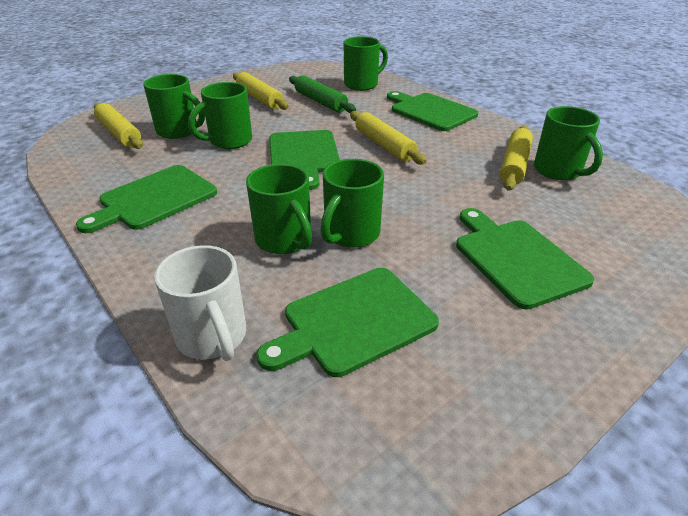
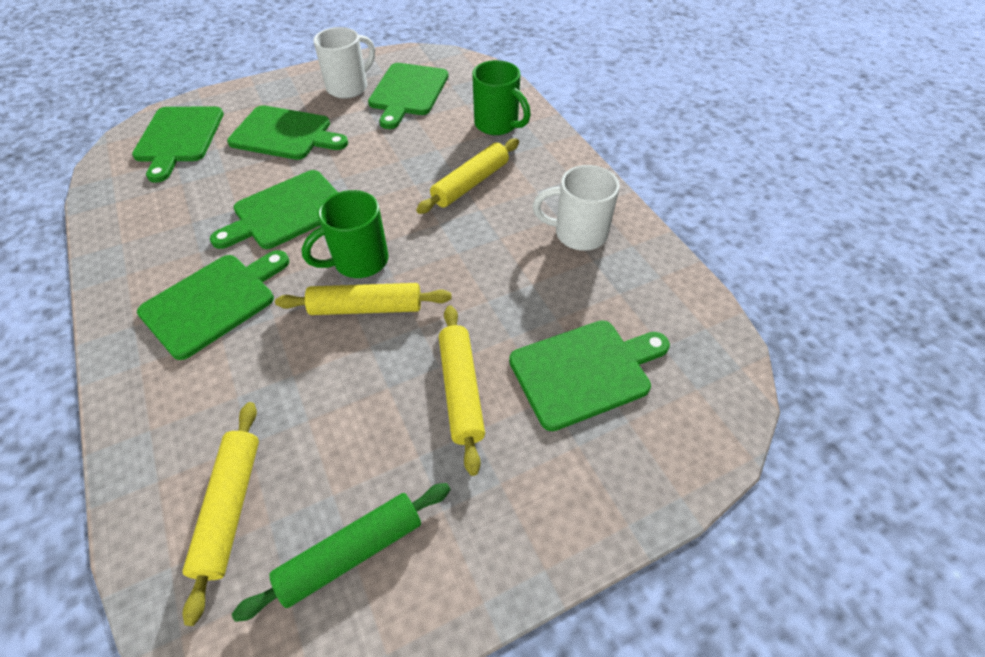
green cutting board: 5 -> 6
green mug: 6 -> 2
white mug: 1 -> 2

